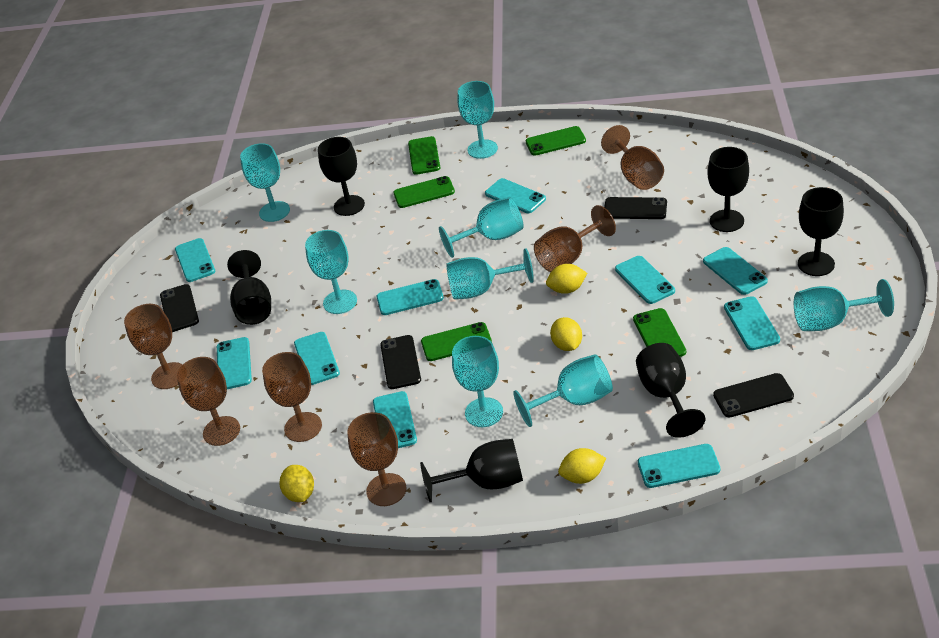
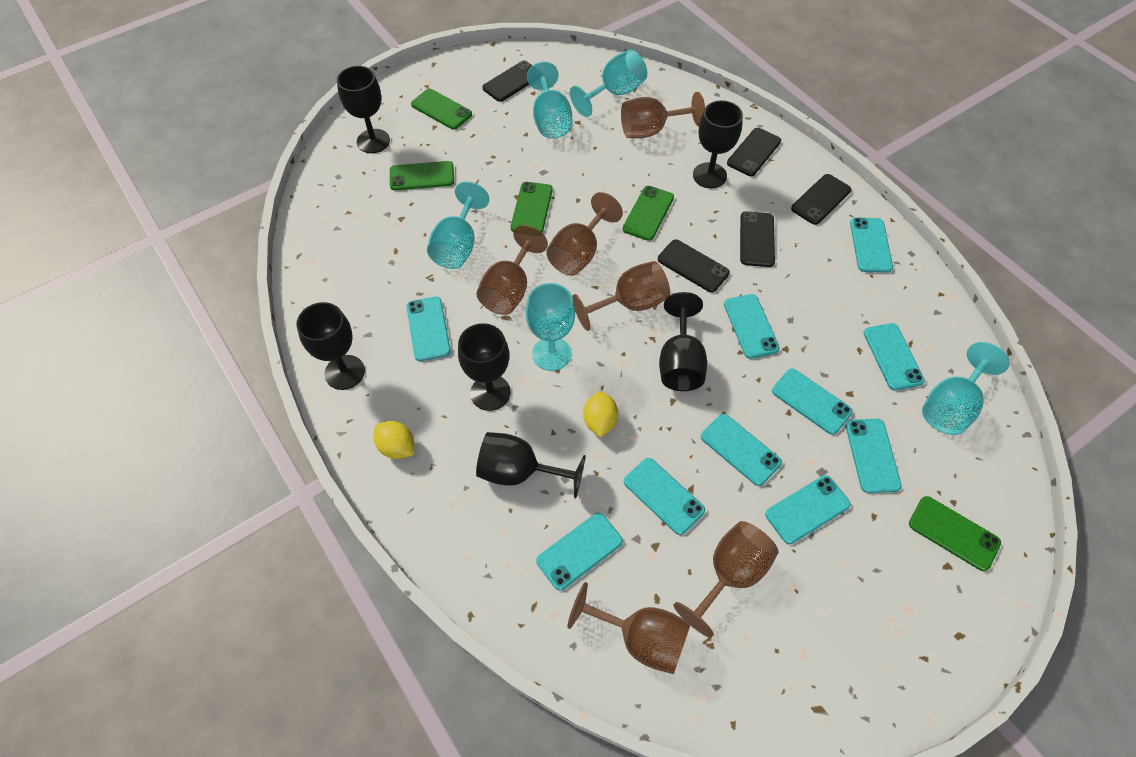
black phone: 4 -> 5
turquoise goblet: 8 -> 5
yellow lemon: 4 -> 2

